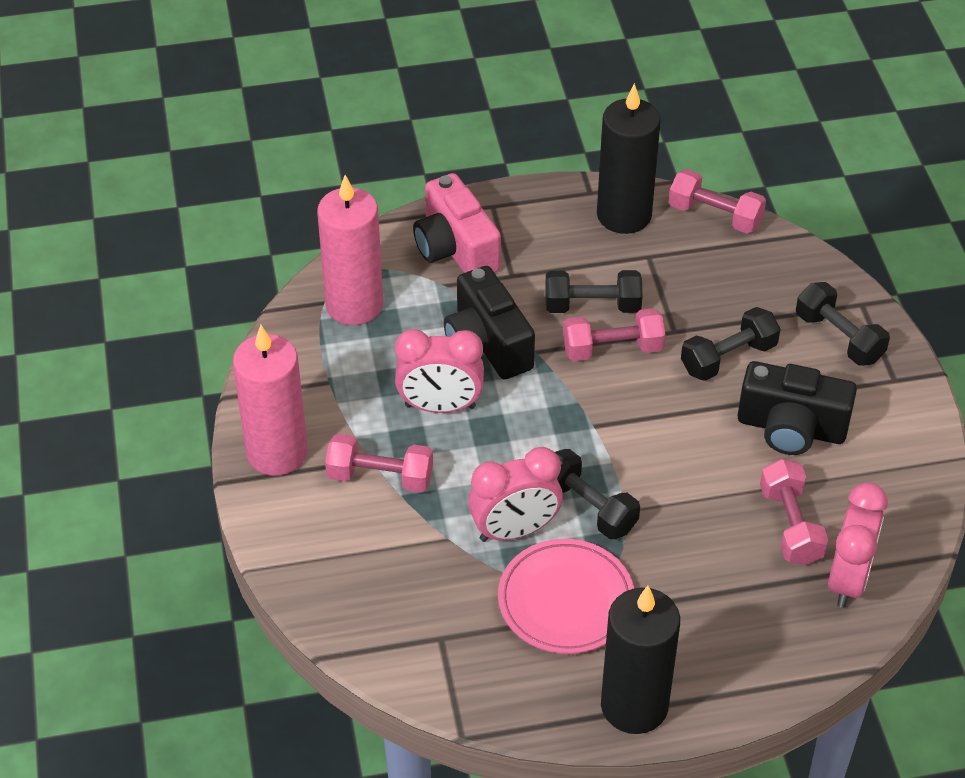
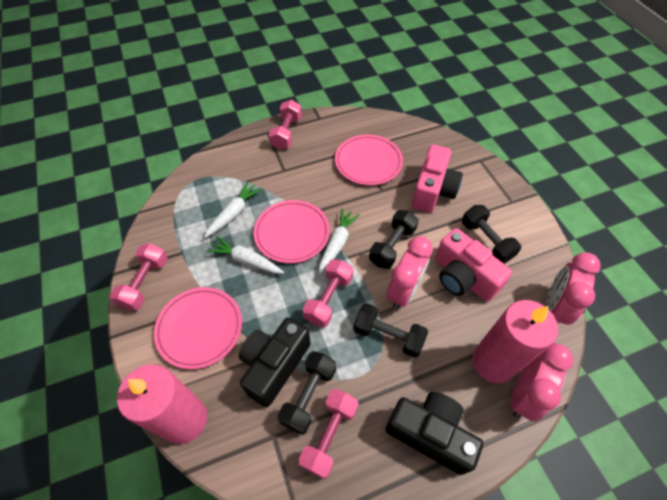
black candle: 2 -> 0
pink camera: 1 -> 2
pink plate: 1 -> 3
white carrot: 0 -> 3

